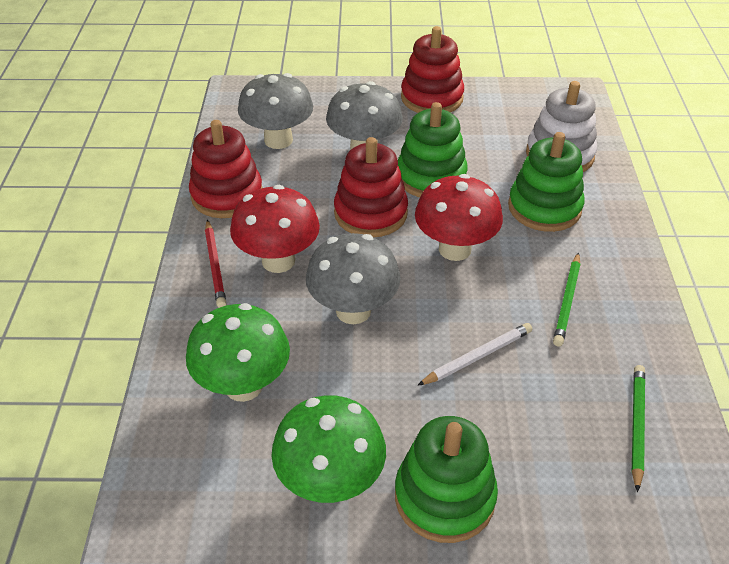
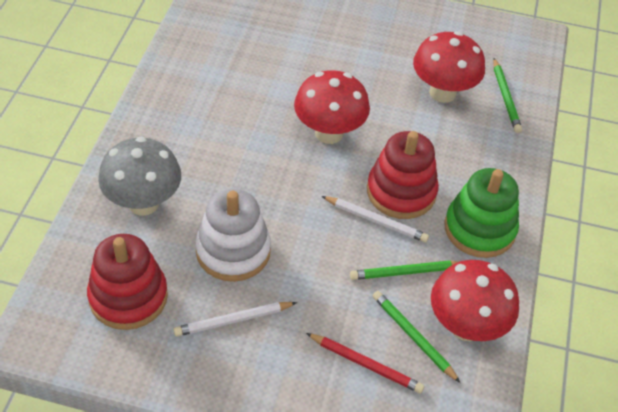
green mushroom: 2 -> 0
green pencil: 2 -> 3
green stacking toy: 3 -> 1
grey mushroom: 3 -> 1
red mushroom: 2 -> 3
red stacking toy: 3 -> 2
white pencil: 1 -> 2

